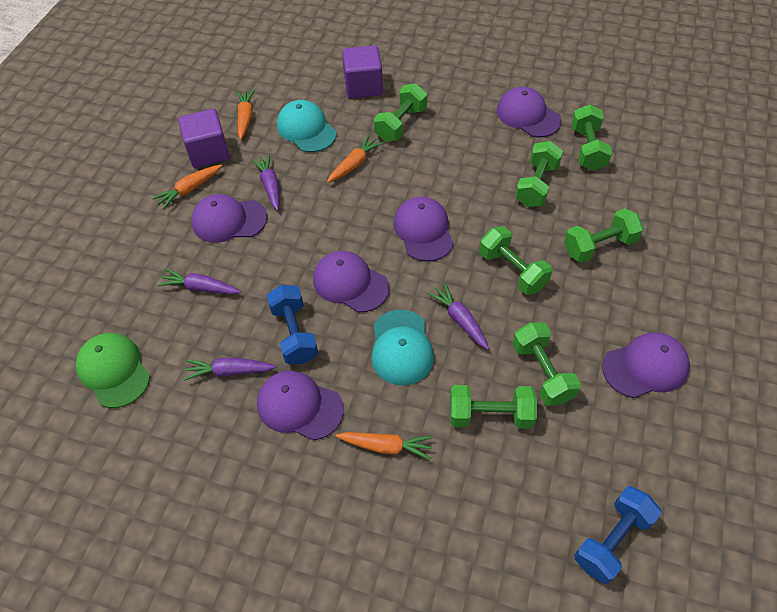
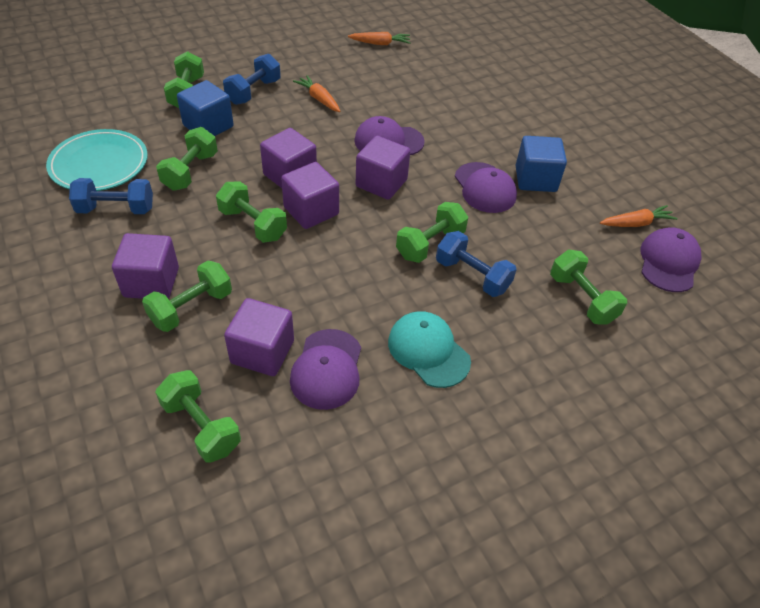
blue cube: 0 -> 2
blue dumbbell: 2 -> 3
green cap: 1 -> 0
orange carrot: 4 -> 3
purple cap: 6 -> 4
purple carrot: 4 -> 0
purple cube: 2 -> 5
turquoise cap: 2 -> 1
turquoise plate: 0 -> 1

